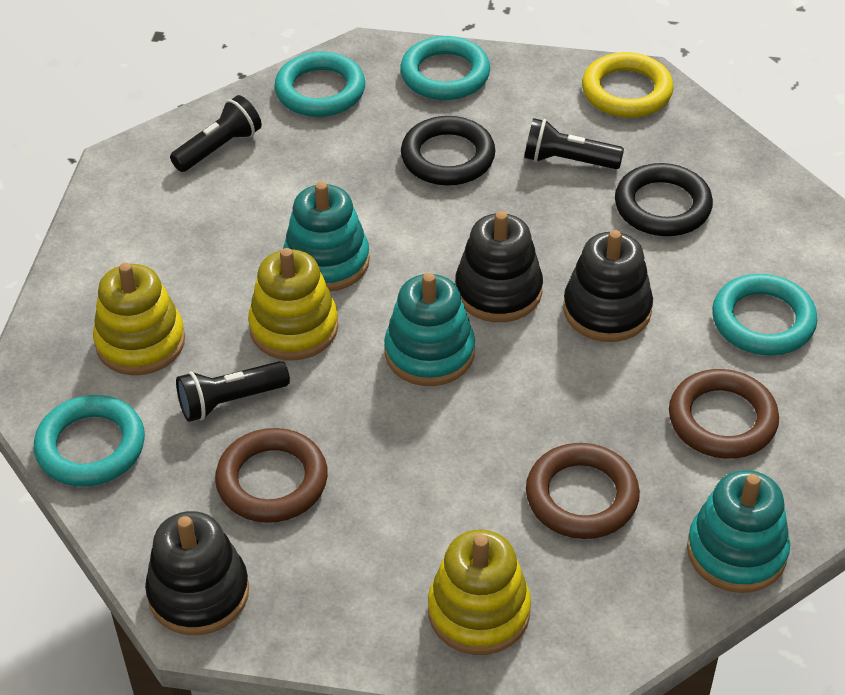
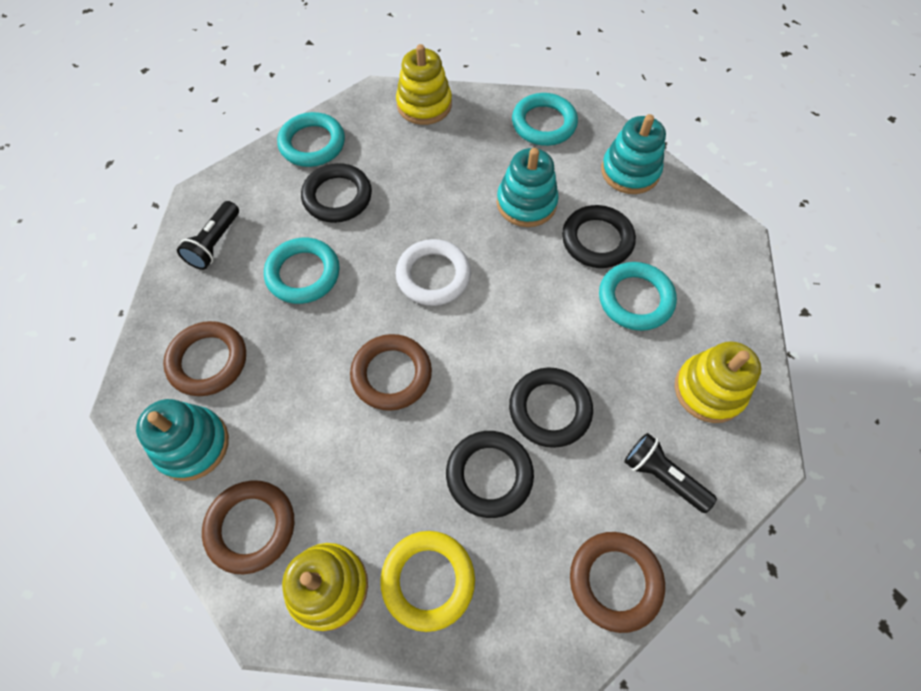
black flashlight: 3 -> 2
black ring: 2 -> 4
black stacking toy: 3 -> 0
brown ring: 3 -> 4
white ring: 0 -> 1

